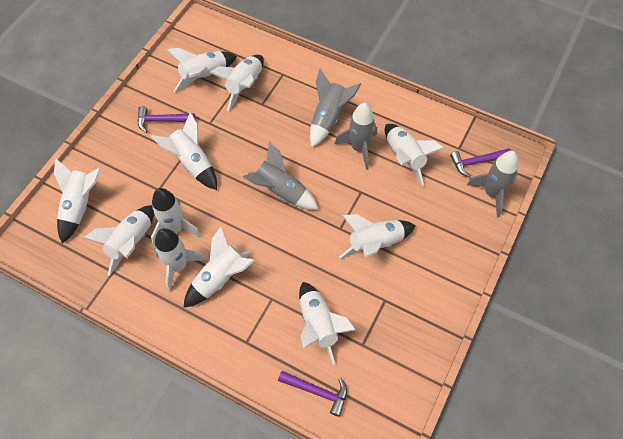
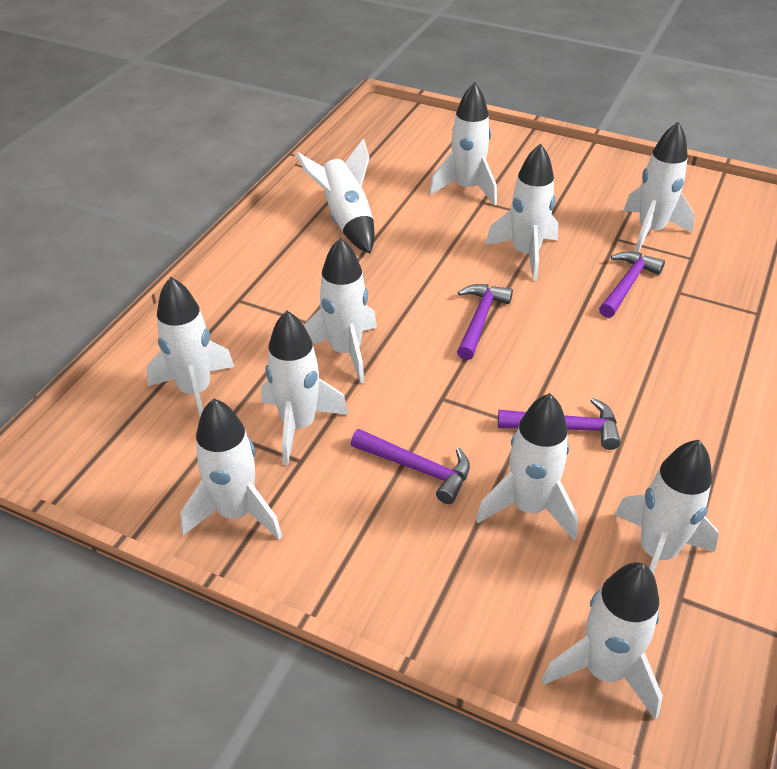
grey rocket: 4 -> 0
purple hammer: 3 -> 4

